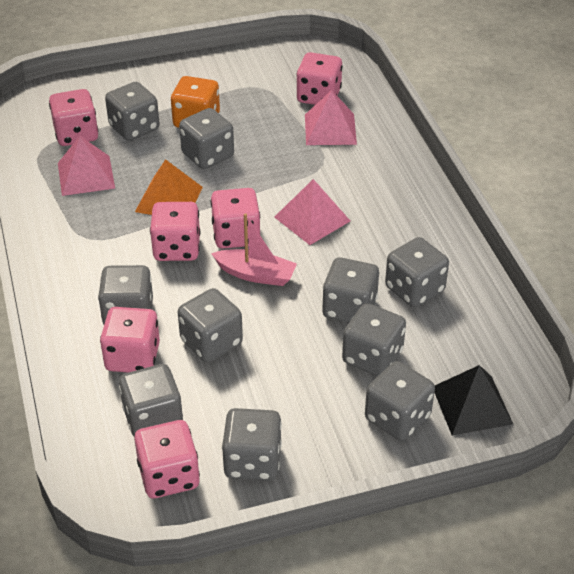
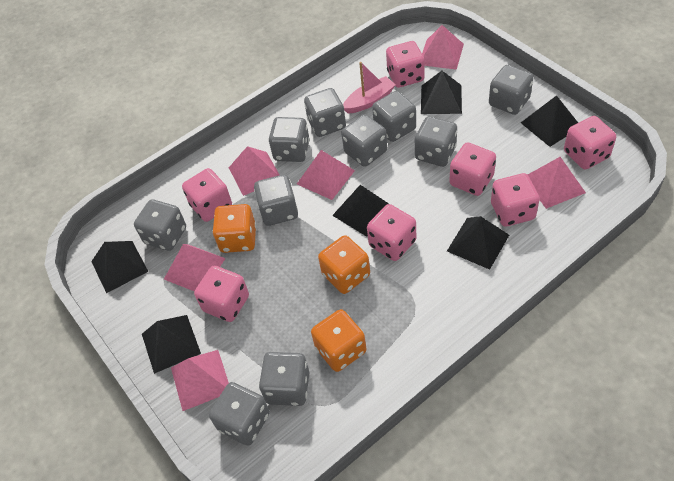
black pyramid: 1 -> 6
orange dice: 1 -> 3
orange pyramid: 1 -> 0
pink dice: 6 -> 7
pink pyramid: 3 -> 6

